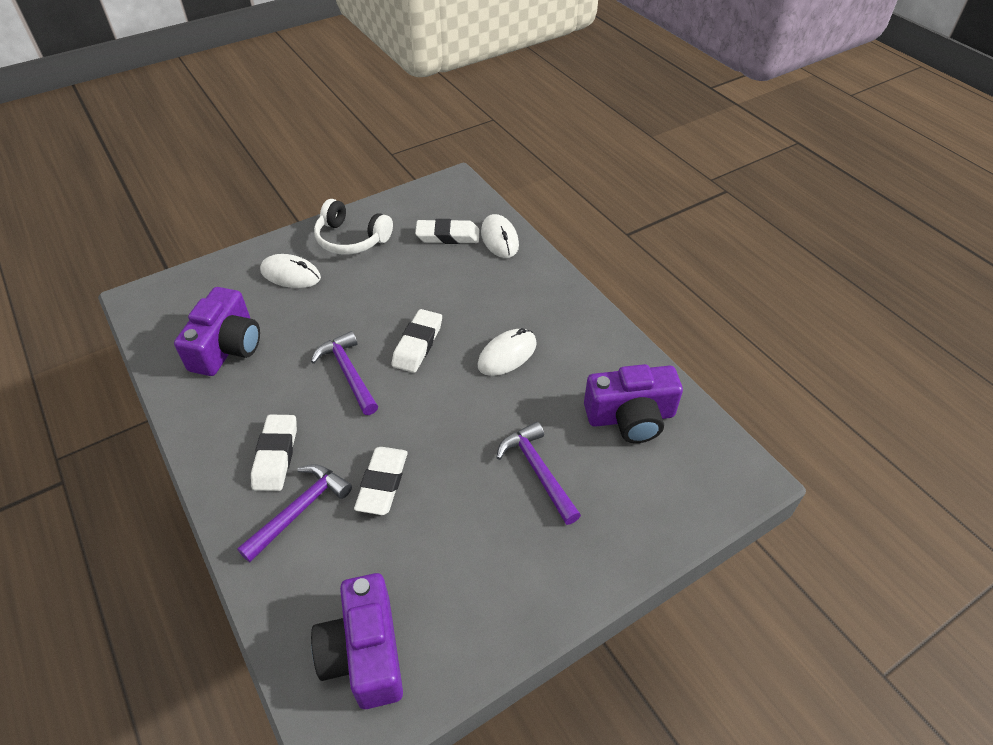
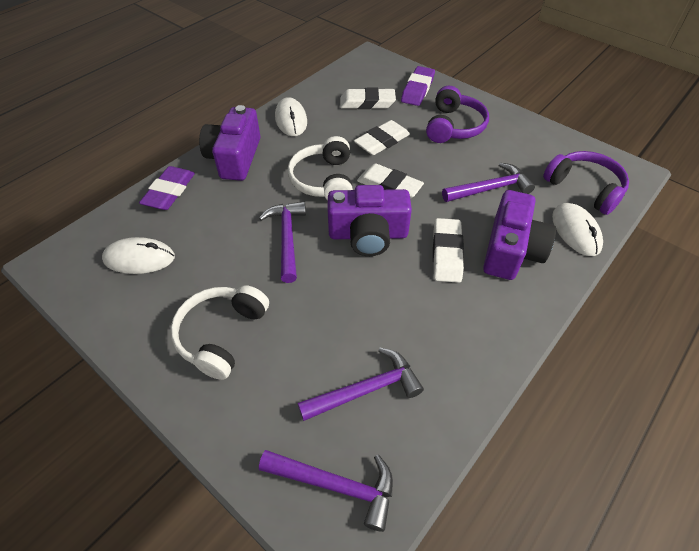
purple eraser: 0 -> 2
purple hammer: 3 -> 4
purple headphones: 0 -> 2
white headphones: 1 -> 2

